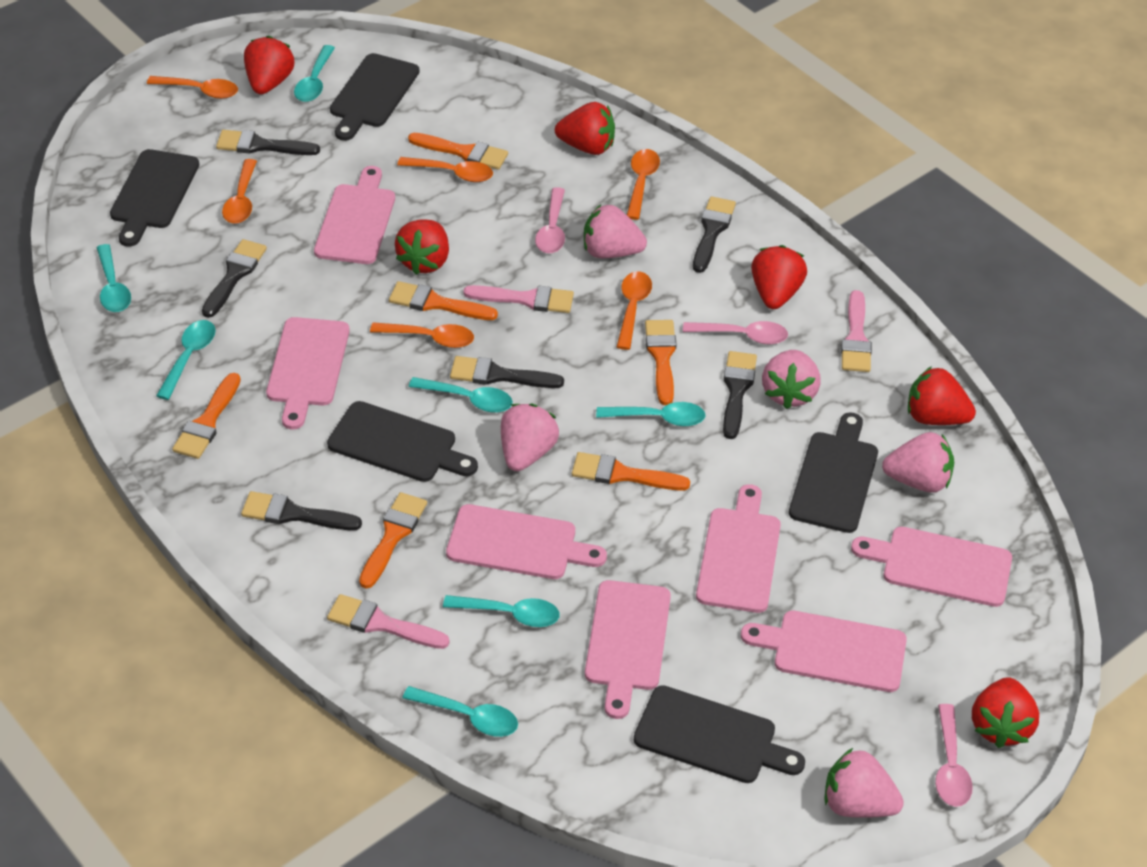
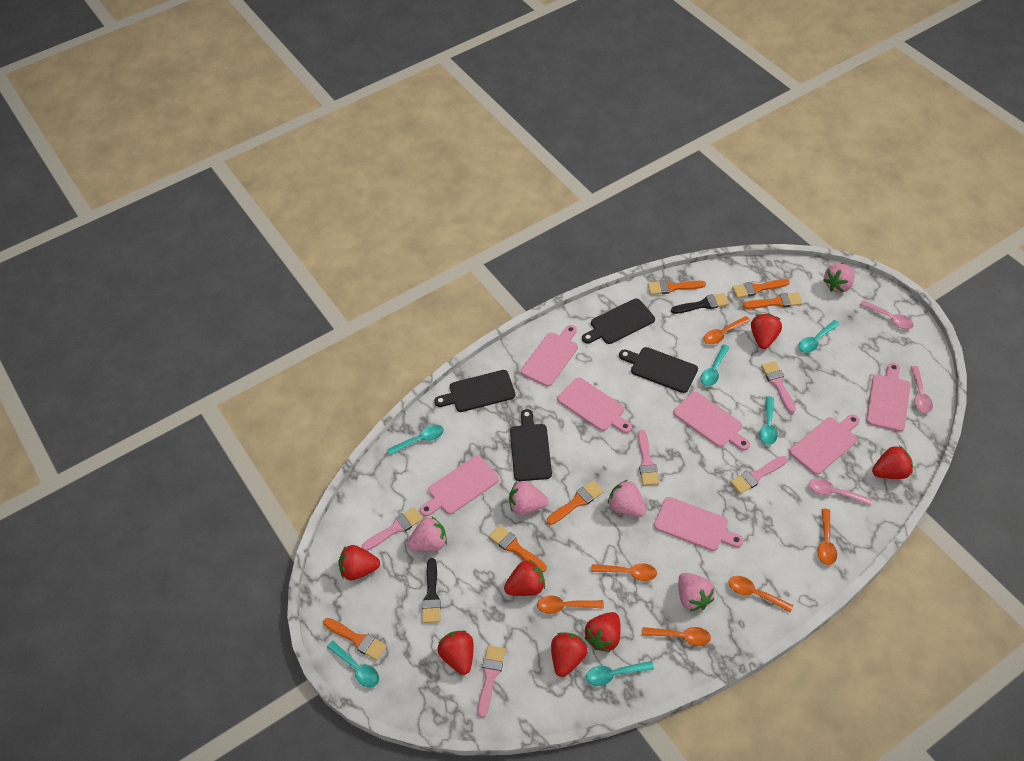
black brush: 6 -> 2
black cutting board: 5 -> 4
pink brush: 3 -> 5
red strawberry: 6 -> 7
turquoise spoon: 7 -> 6

